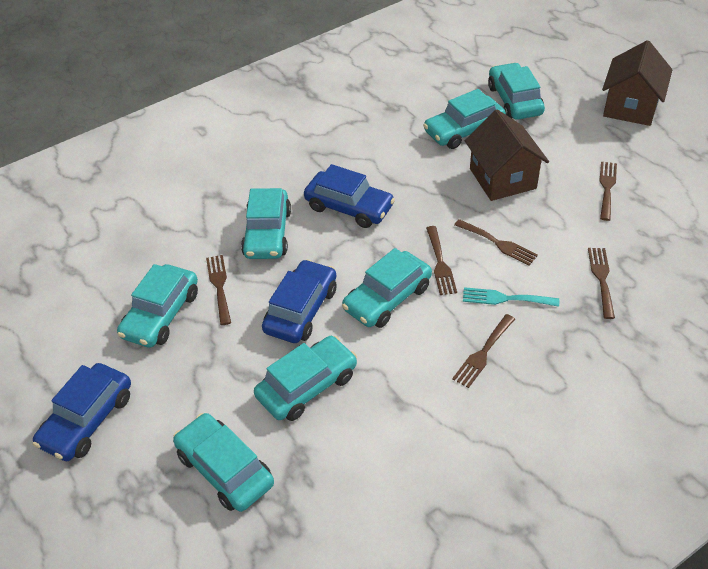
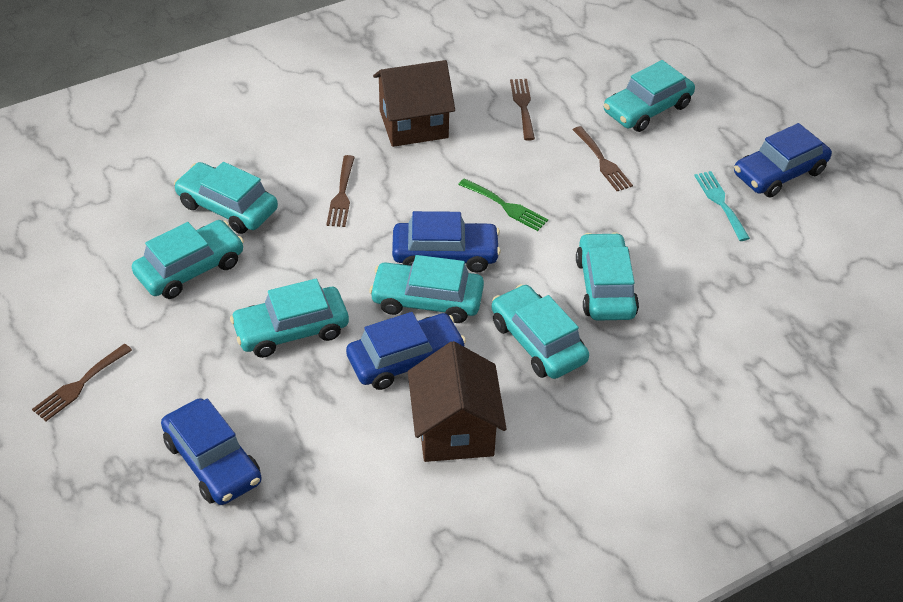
blue car: 3 -> 4
brown fork: 6 -> 4
green fork: 0 -> 1

